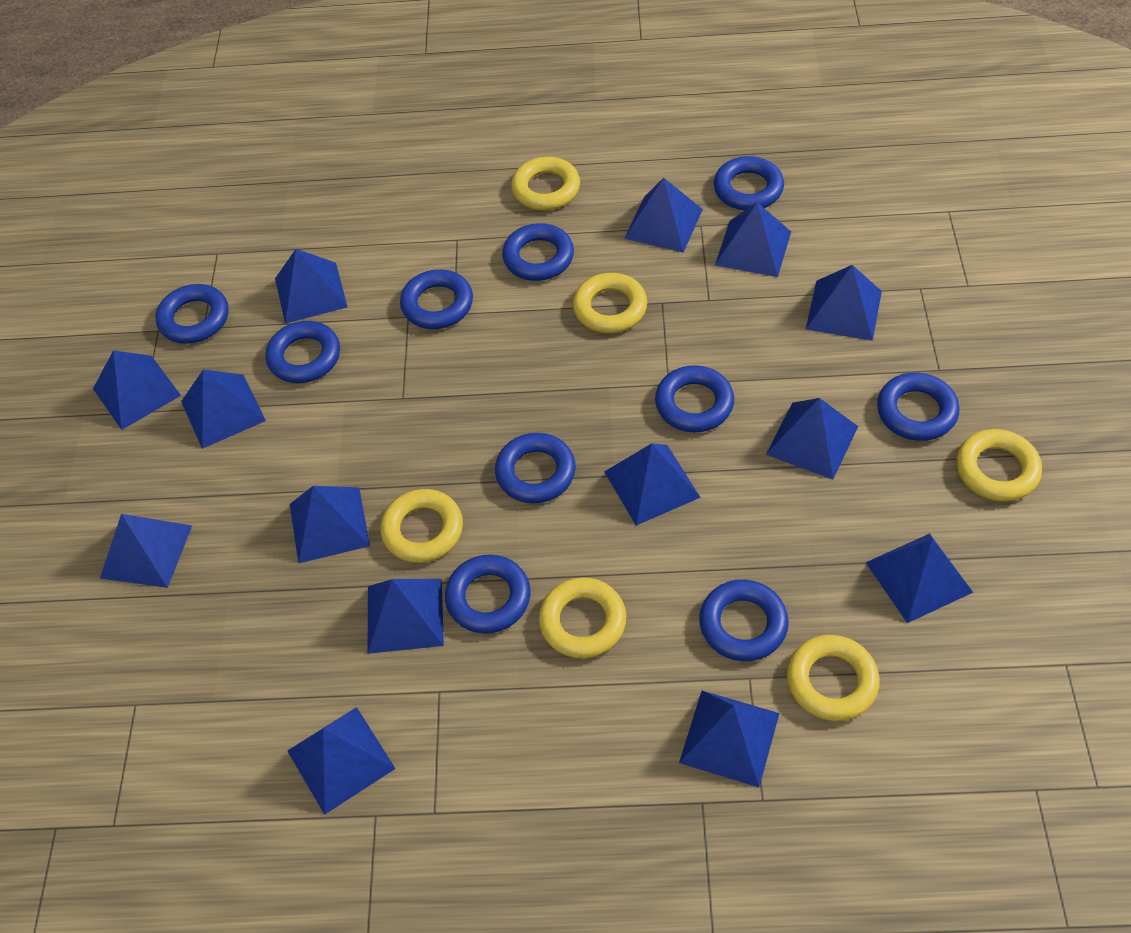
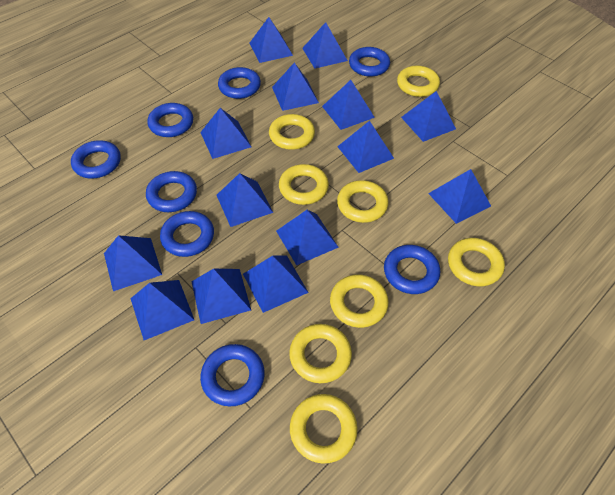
blue ring: 10 -> 8
yellow ring: 6 -> 8

